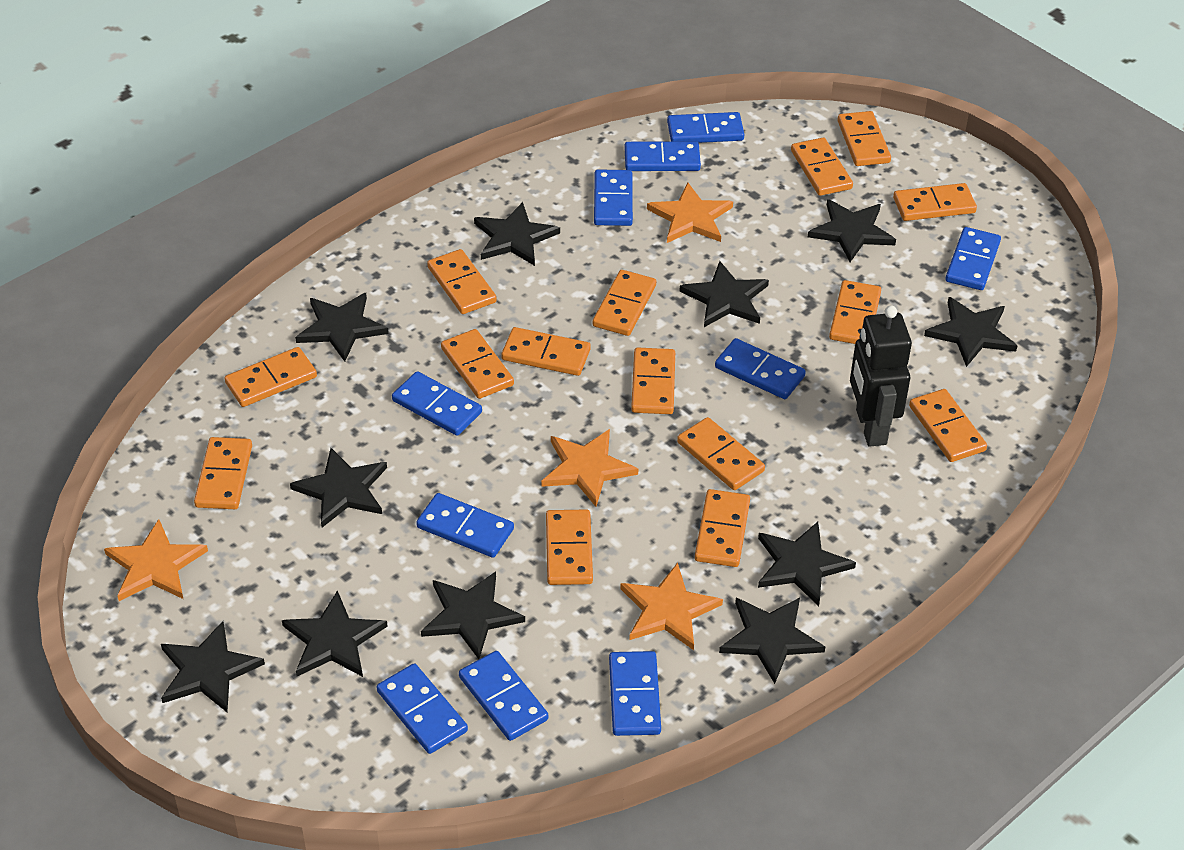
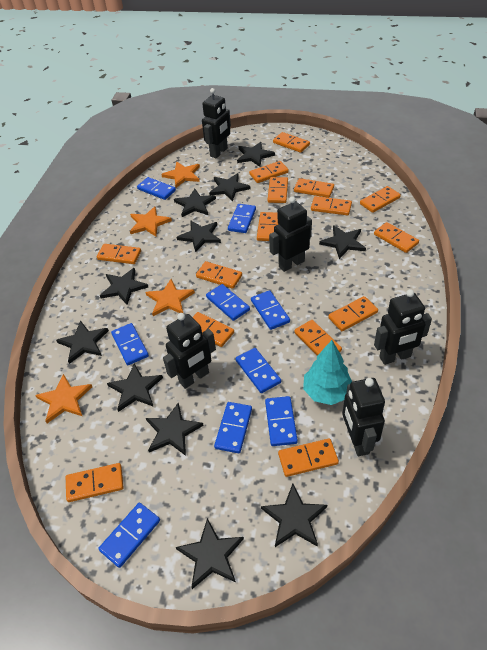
black robot: 1 -> 5
blue domino: 10 -> 9
turquoise tree: 0 -> 1

